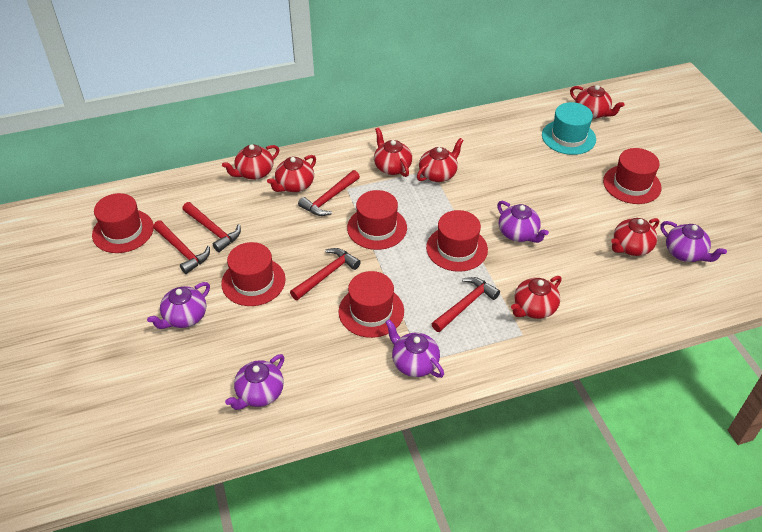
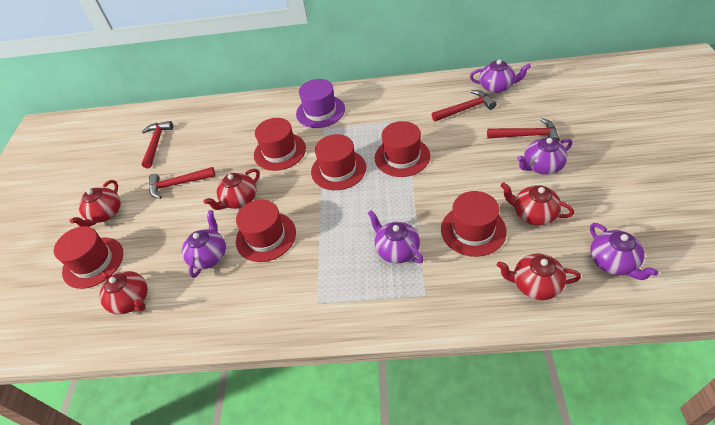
purple hat: 0 -> 1
red hammer: 5 -> 4
red teapot: 7 -> 5
turquoise hat: 1 -> 0

